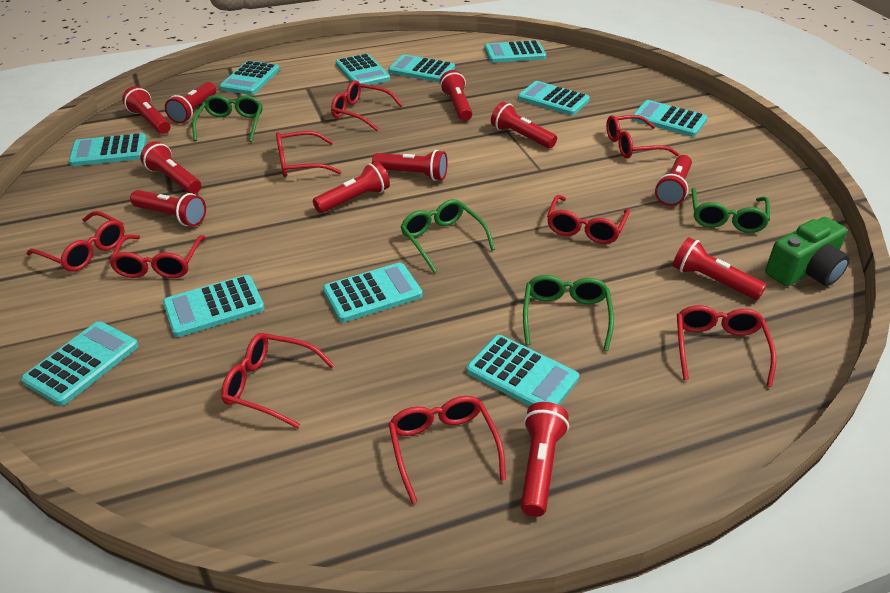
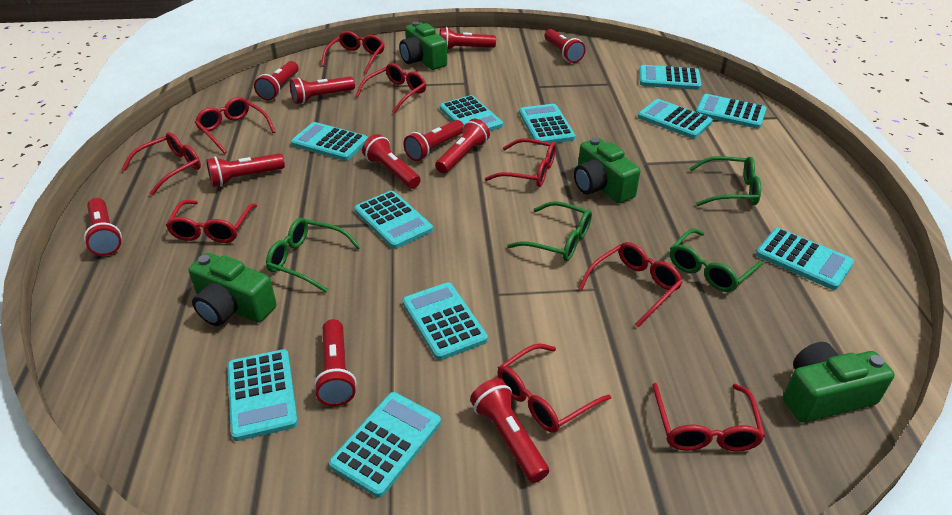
green camera: 1 -> 4

